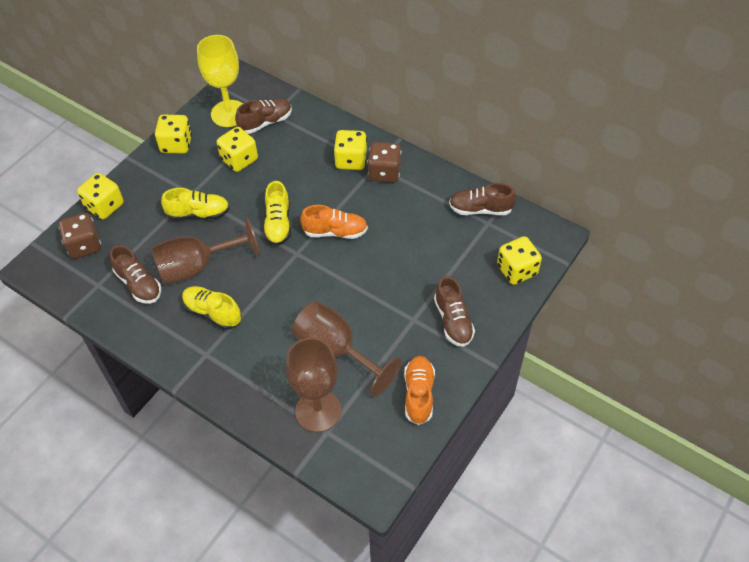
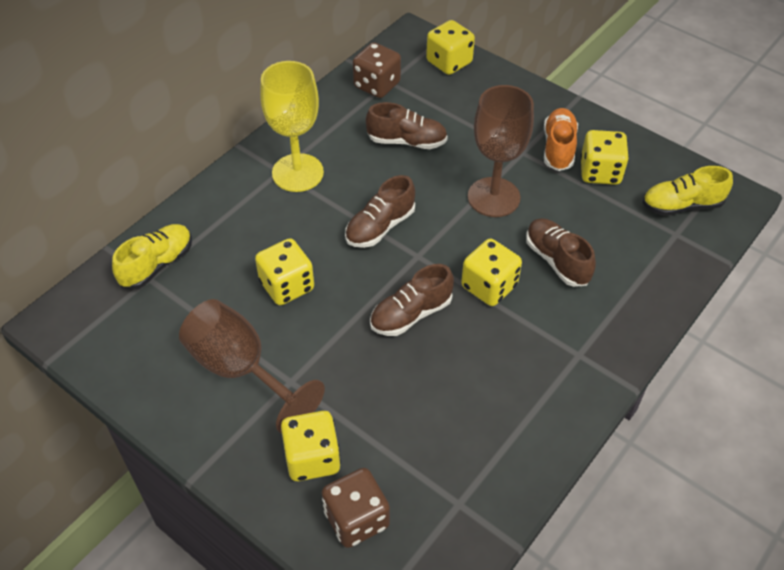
brown goblet: 3 -> 2
orange shoe: 2 -> 1
yellow shoe: 3 -> 2

